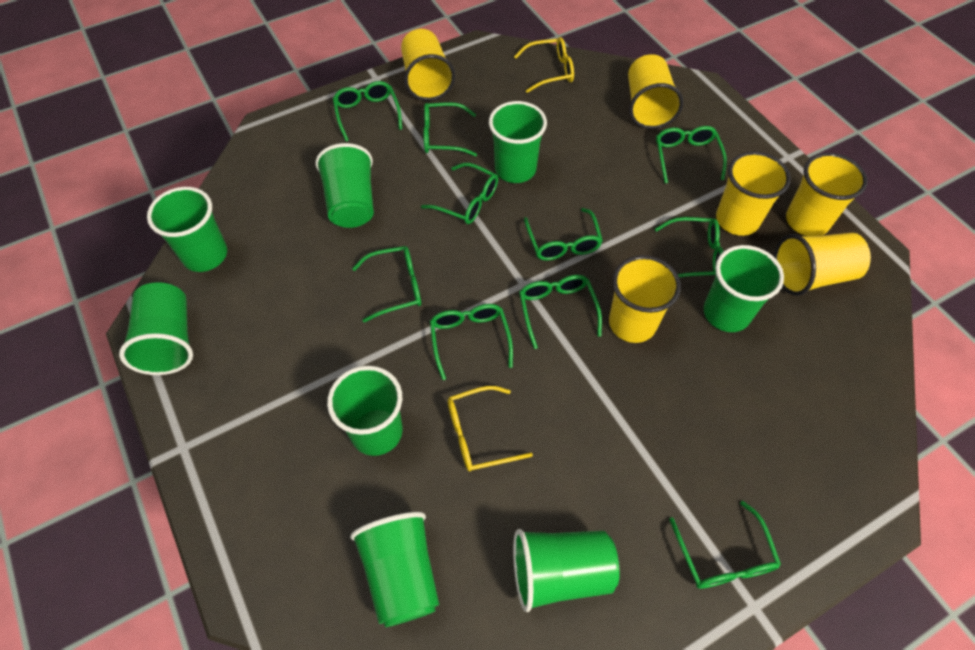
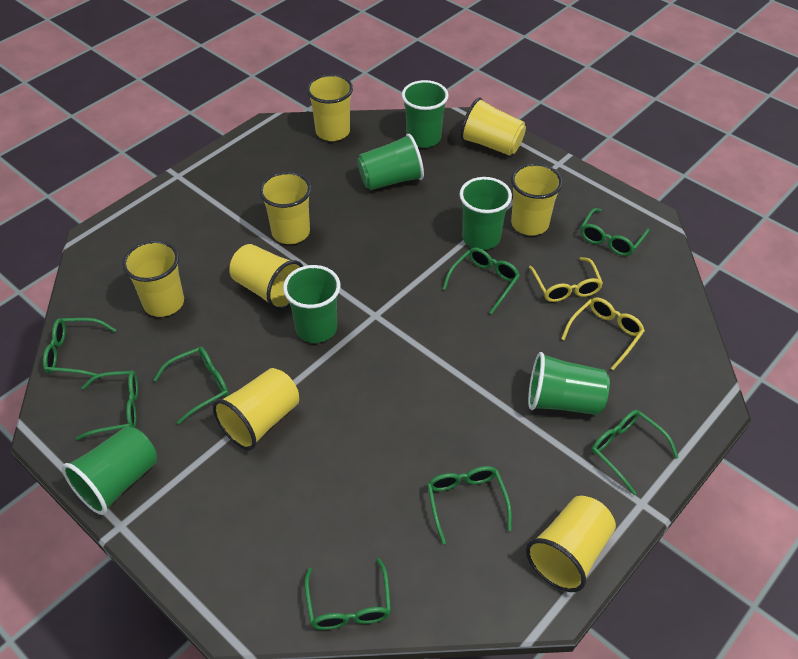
green cup: 8 -> 6
green glasses: 10 -> 8
yellow cup: 6 -> 8

